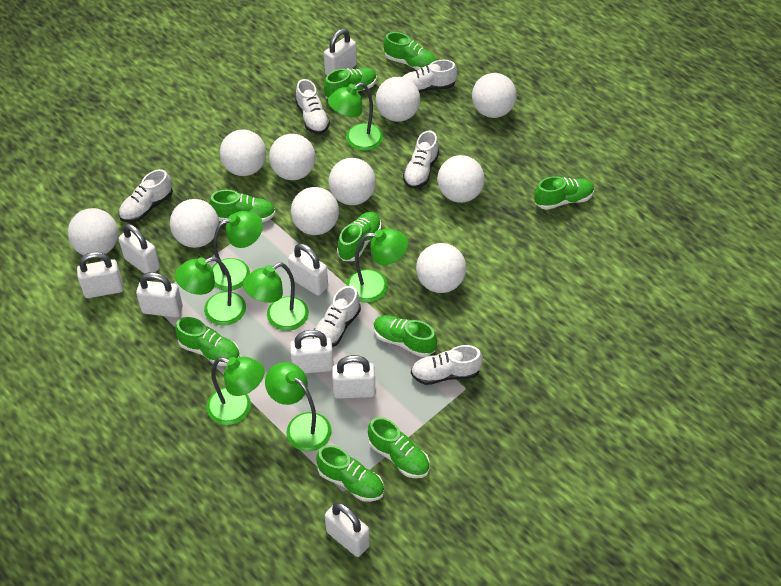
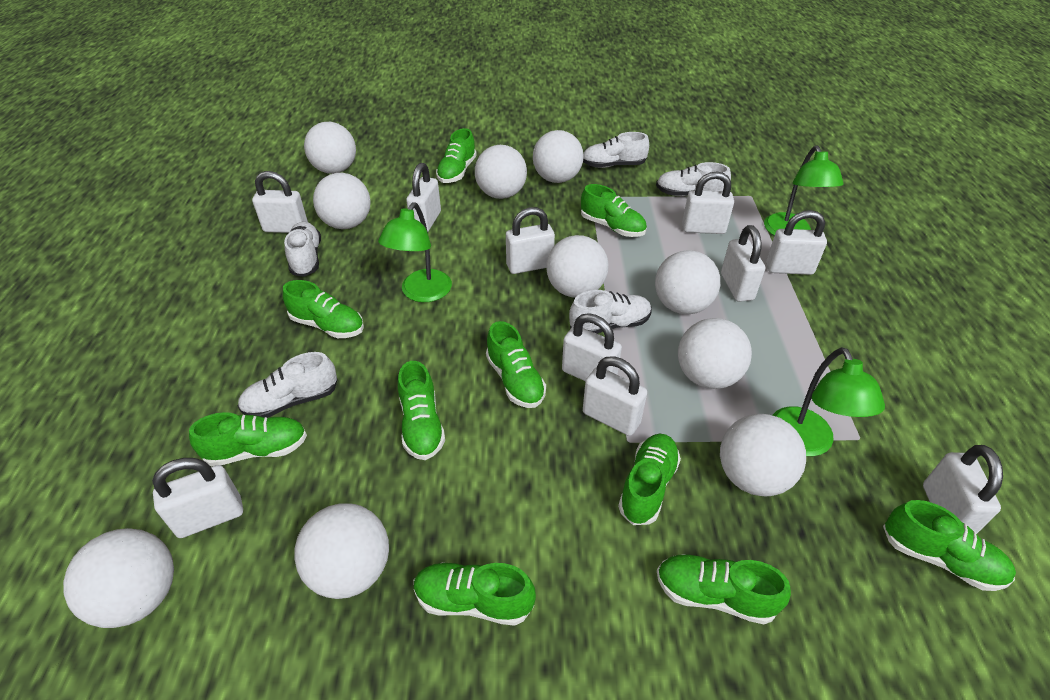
green lamp: 7 -> 3
green shoe: 9 -> 10
white padlock: 8 -> 10
white shoe: 6 -> 5

